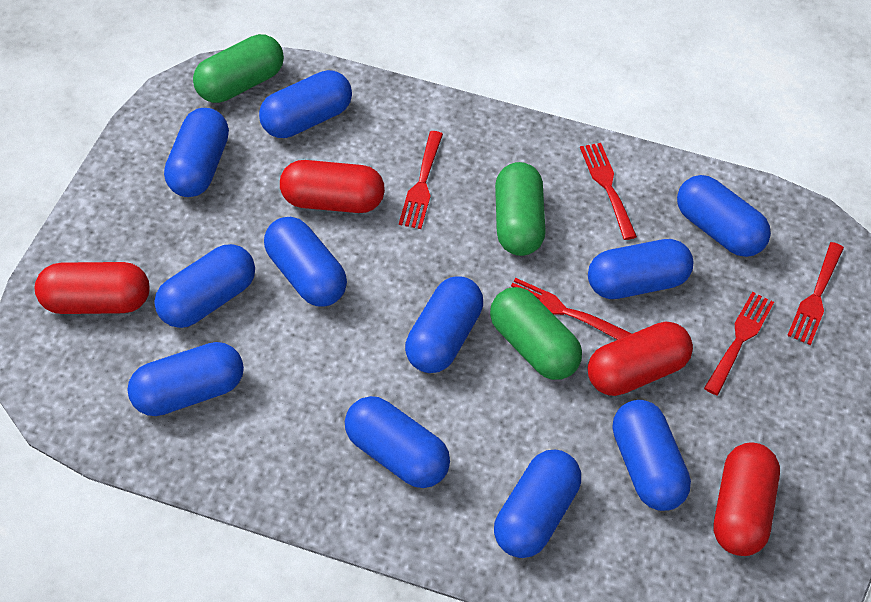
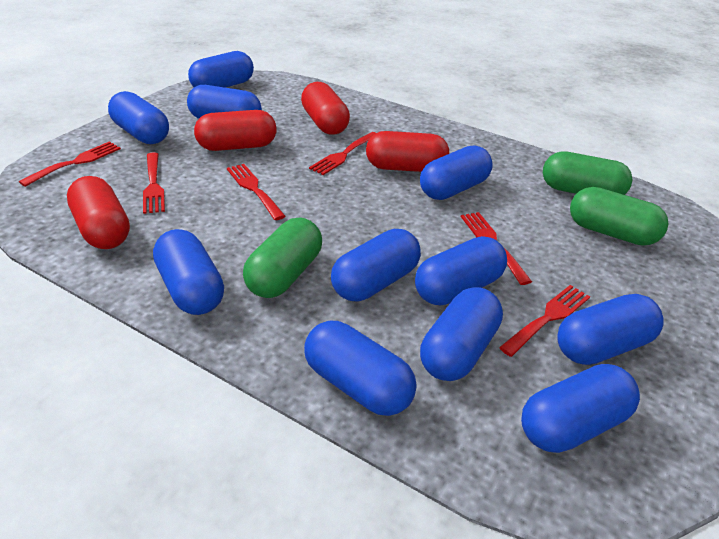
red fork: 5 -> 6

